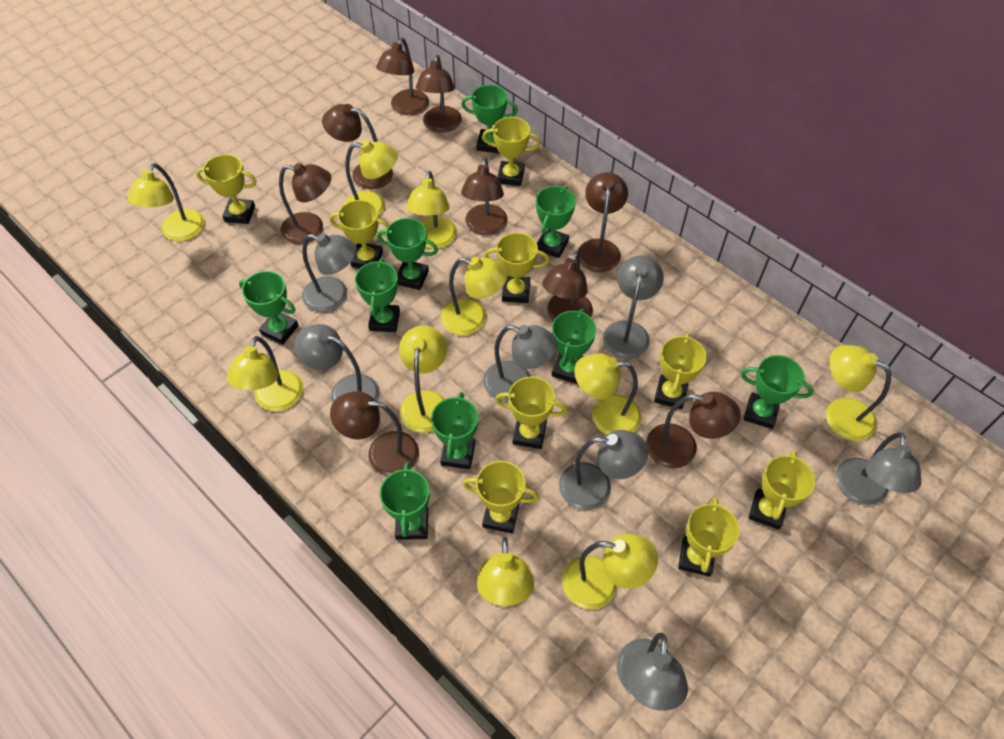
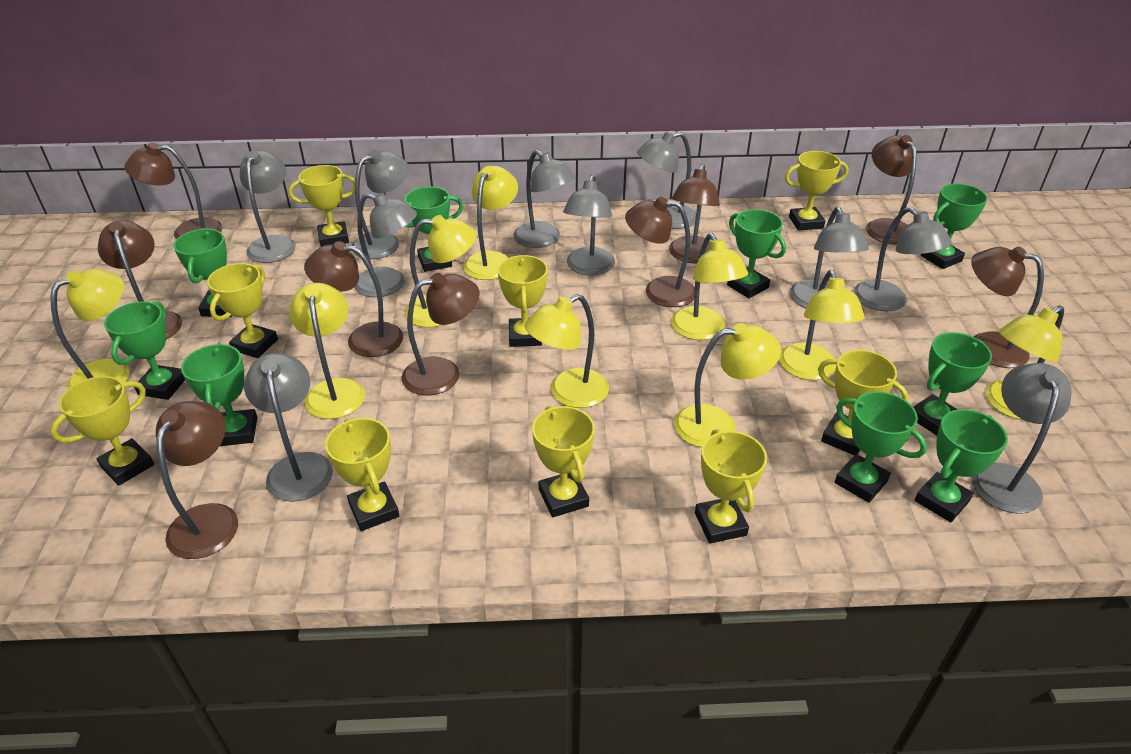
grey lamp: 7 -> 10
yellow lamp: 10 -> 9

